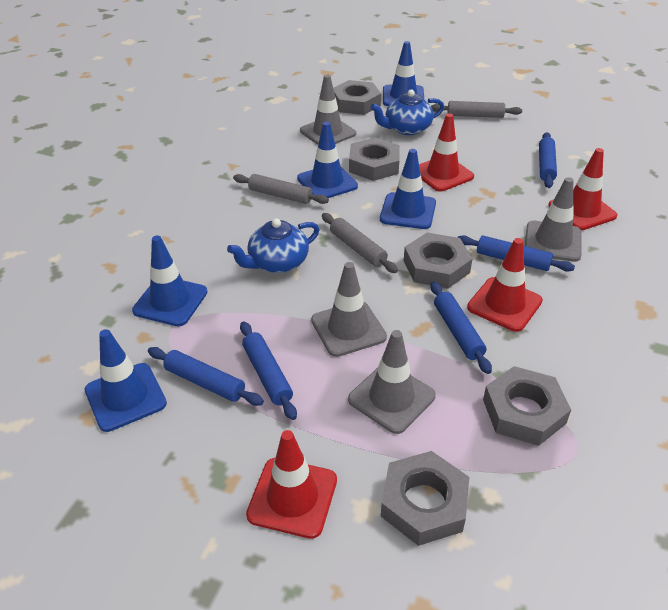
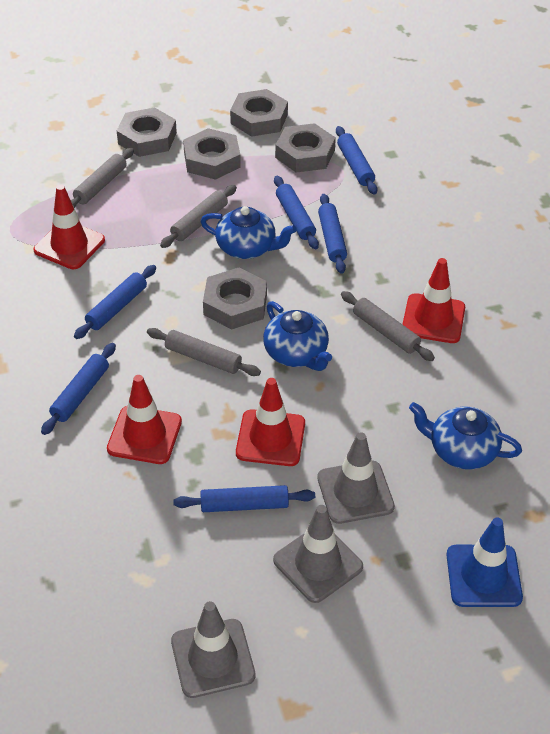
blue rolling pin: 5 -> 6
blue teapot: 2 -> 3
blue traffic cone: 5 -> 1
grey rolling pin: 3 -> 4
grey traffic cone: 4 -> 3

